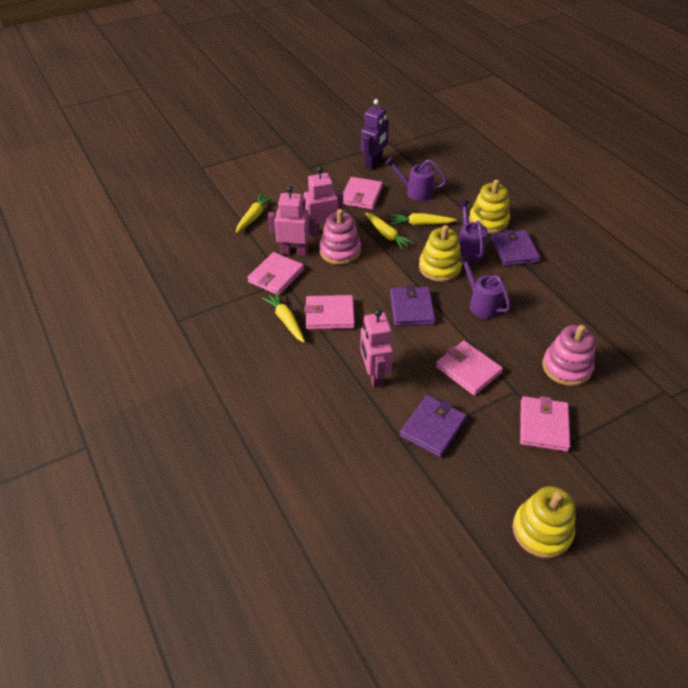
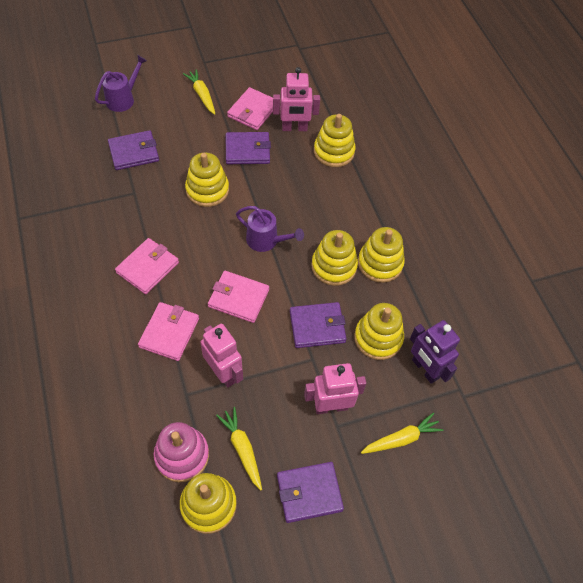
pink stacking toy: 2 -> 1
pink wallet: 5 -> 4
purple wallet: 3 -> 4
purple watering can: 3 -> 2
yellow carrot: 4 -> 3
yellow stacking toy: 3 -> 6

